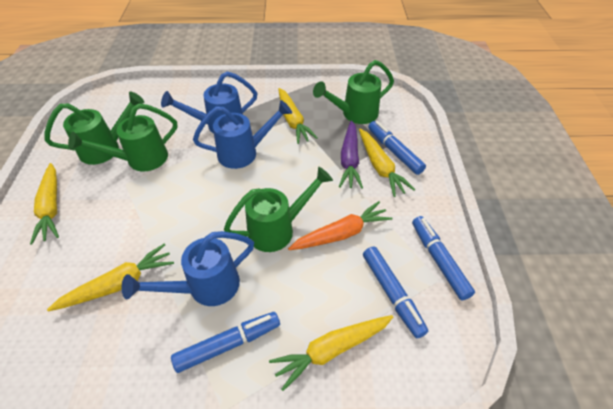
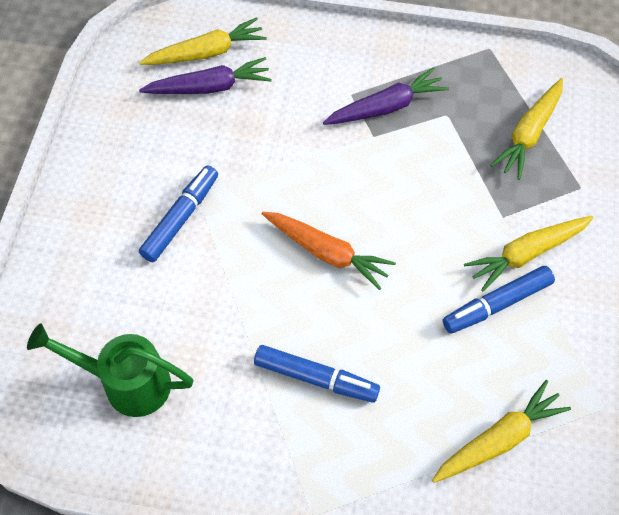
blue marker: 4 -> 3
blue watering can: 3 -> 0
green watering can: 4 -> 1
purple carrot: 1 -> 2
yellow carrot: 5 -> 4

